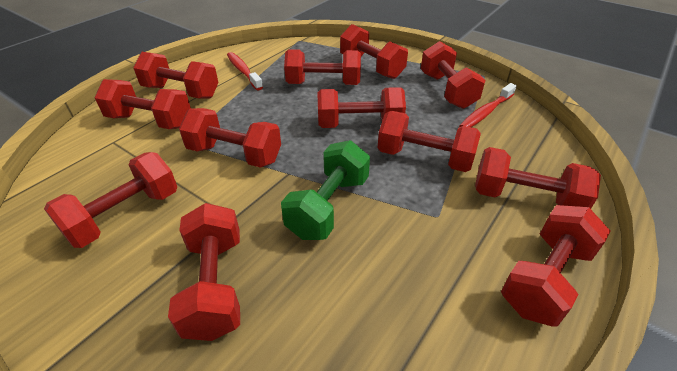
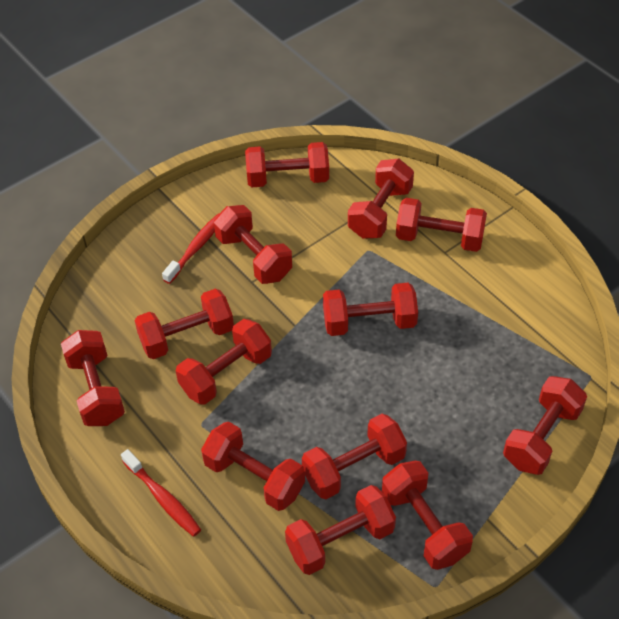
green dumbbell: 1 -> 0
red dumbbell: 12 -> 13

